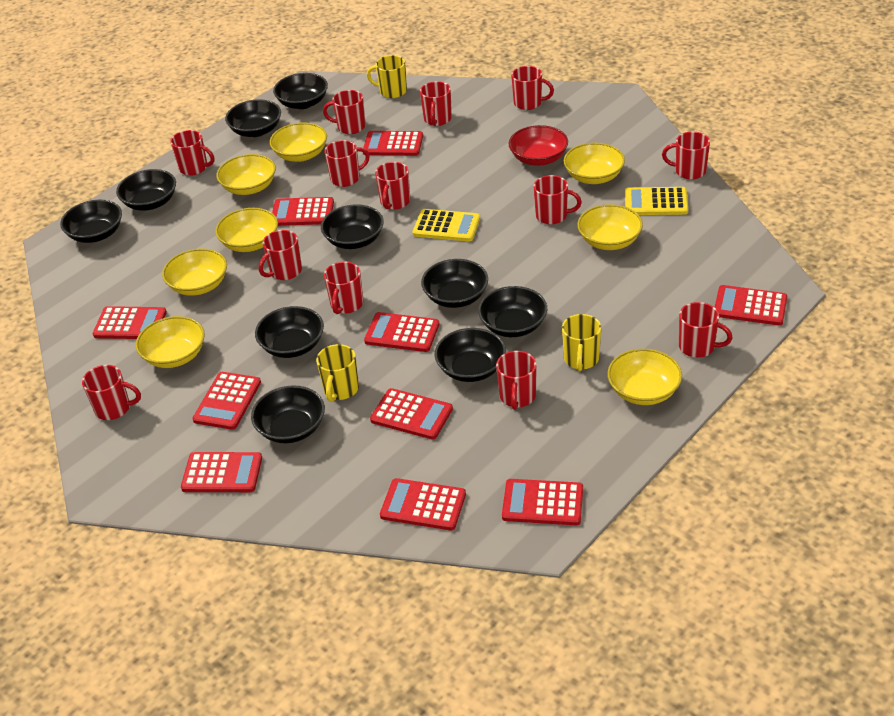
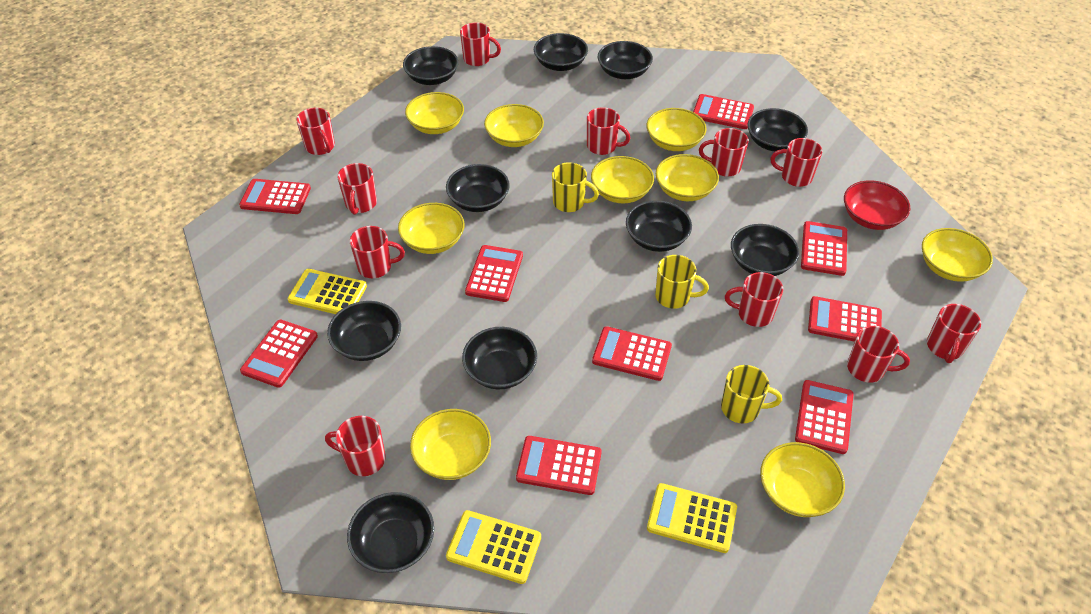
red calculator: 10 -> 9
red mug: 13 -> 11
yellow bowl: 8 -> 9
yellow calculator: 2 -> 3

